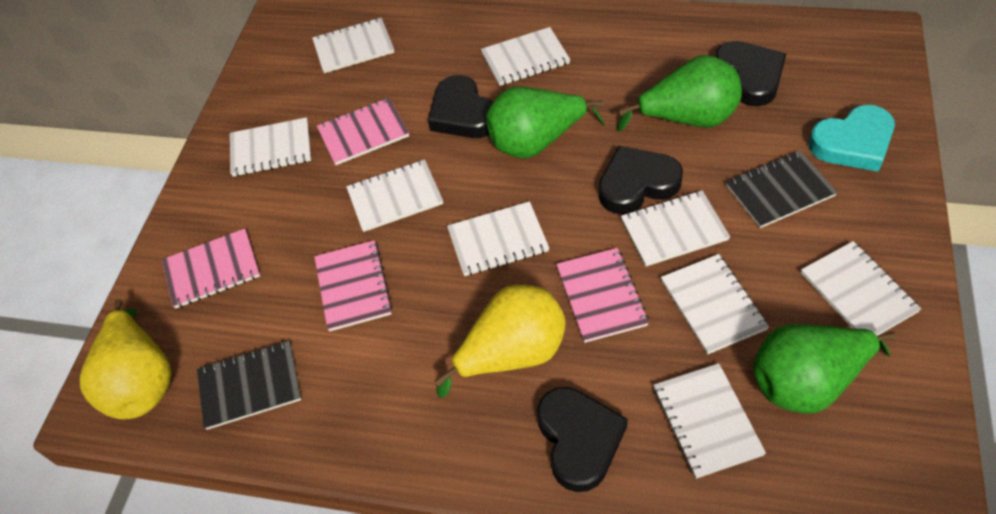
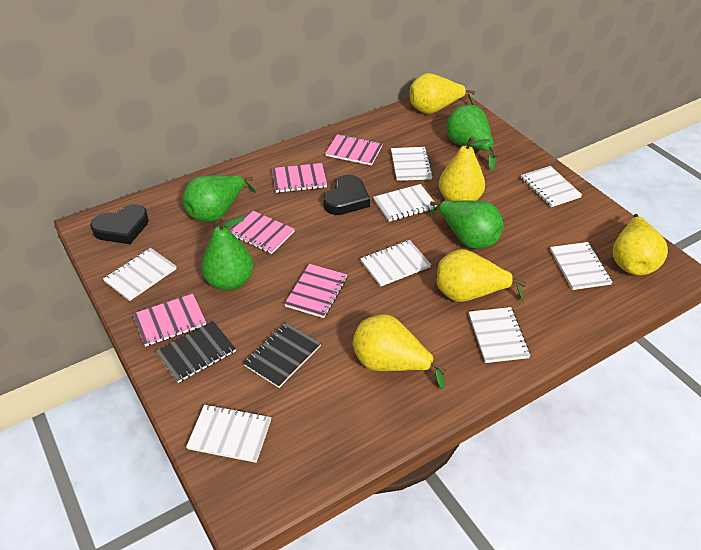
black heart: 4 -> 2
green pear: 3 -> 4
pink notebook: 4 -> 5
turquoise heart: 1 -> 0
white notebook: 9 -> 8
yellow pear: 2 -> 5

